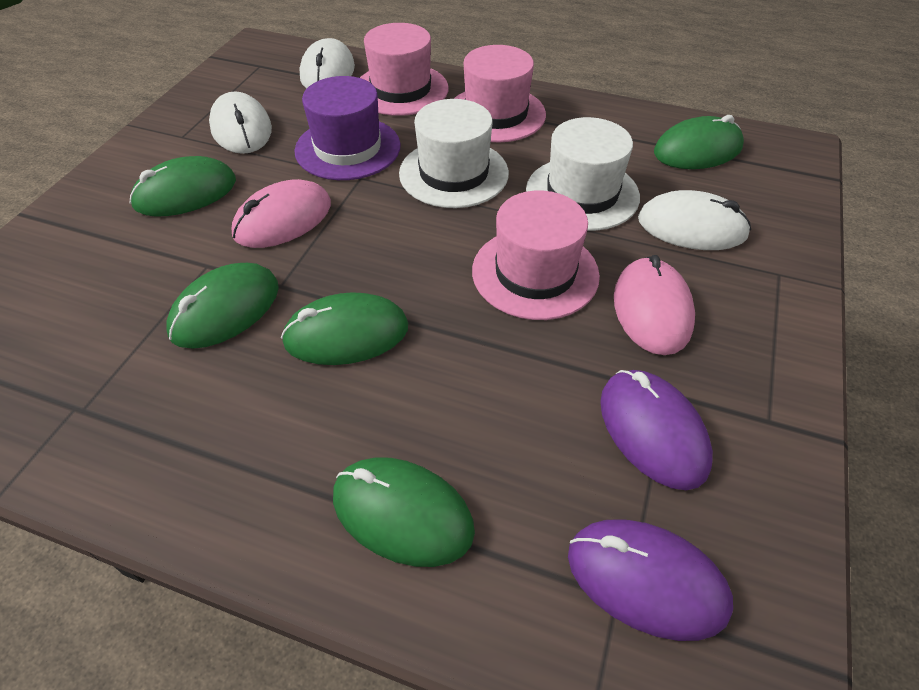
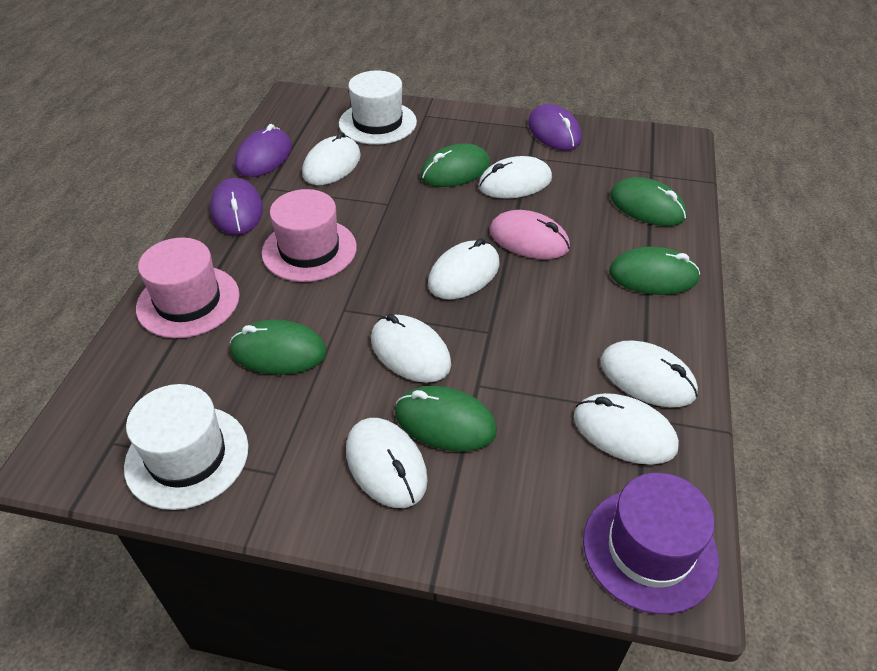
pink hat: 3 -> 2
pink mouse: 2 -> 1
purple mouse: 2 -> 3
white mouse: 3 -> 7

